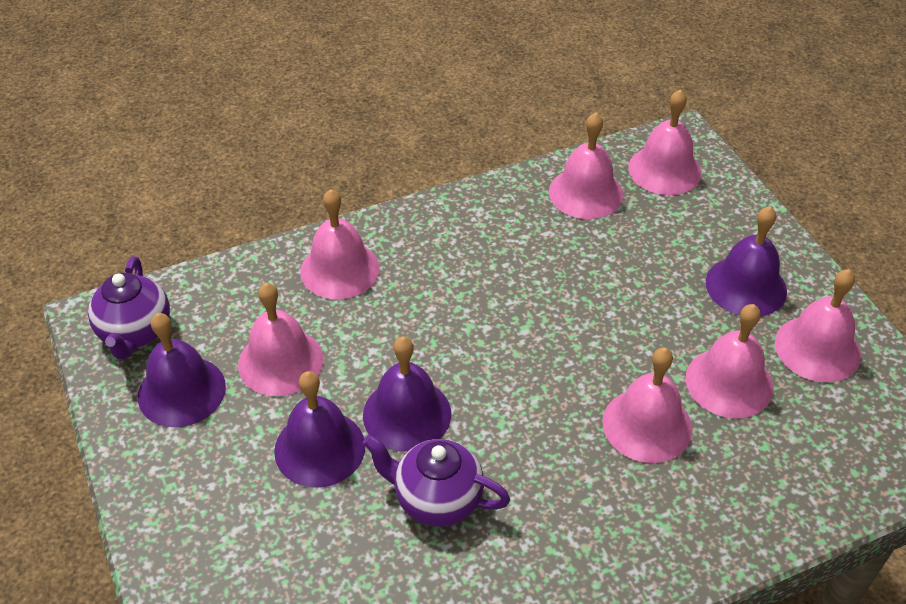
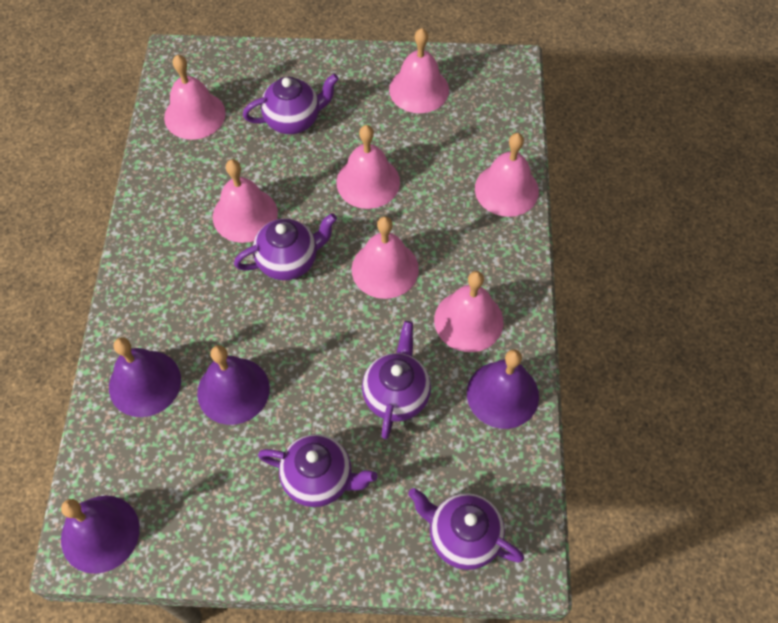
purple teapot: 2 -> 5

